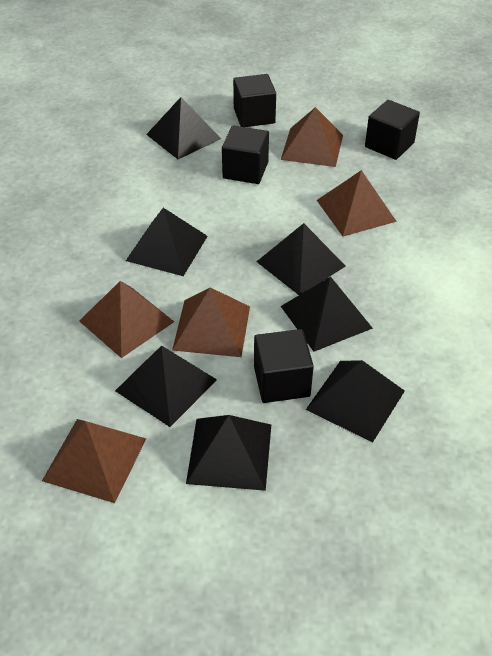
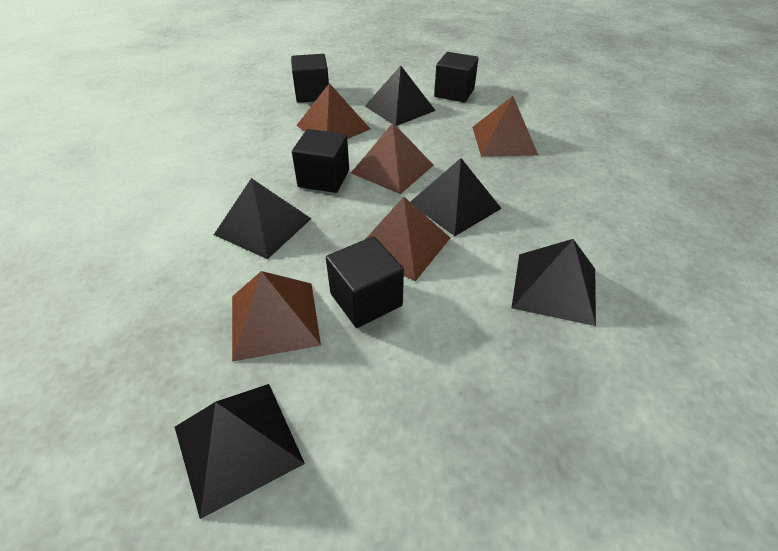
black pyramid: 7 -> 5

